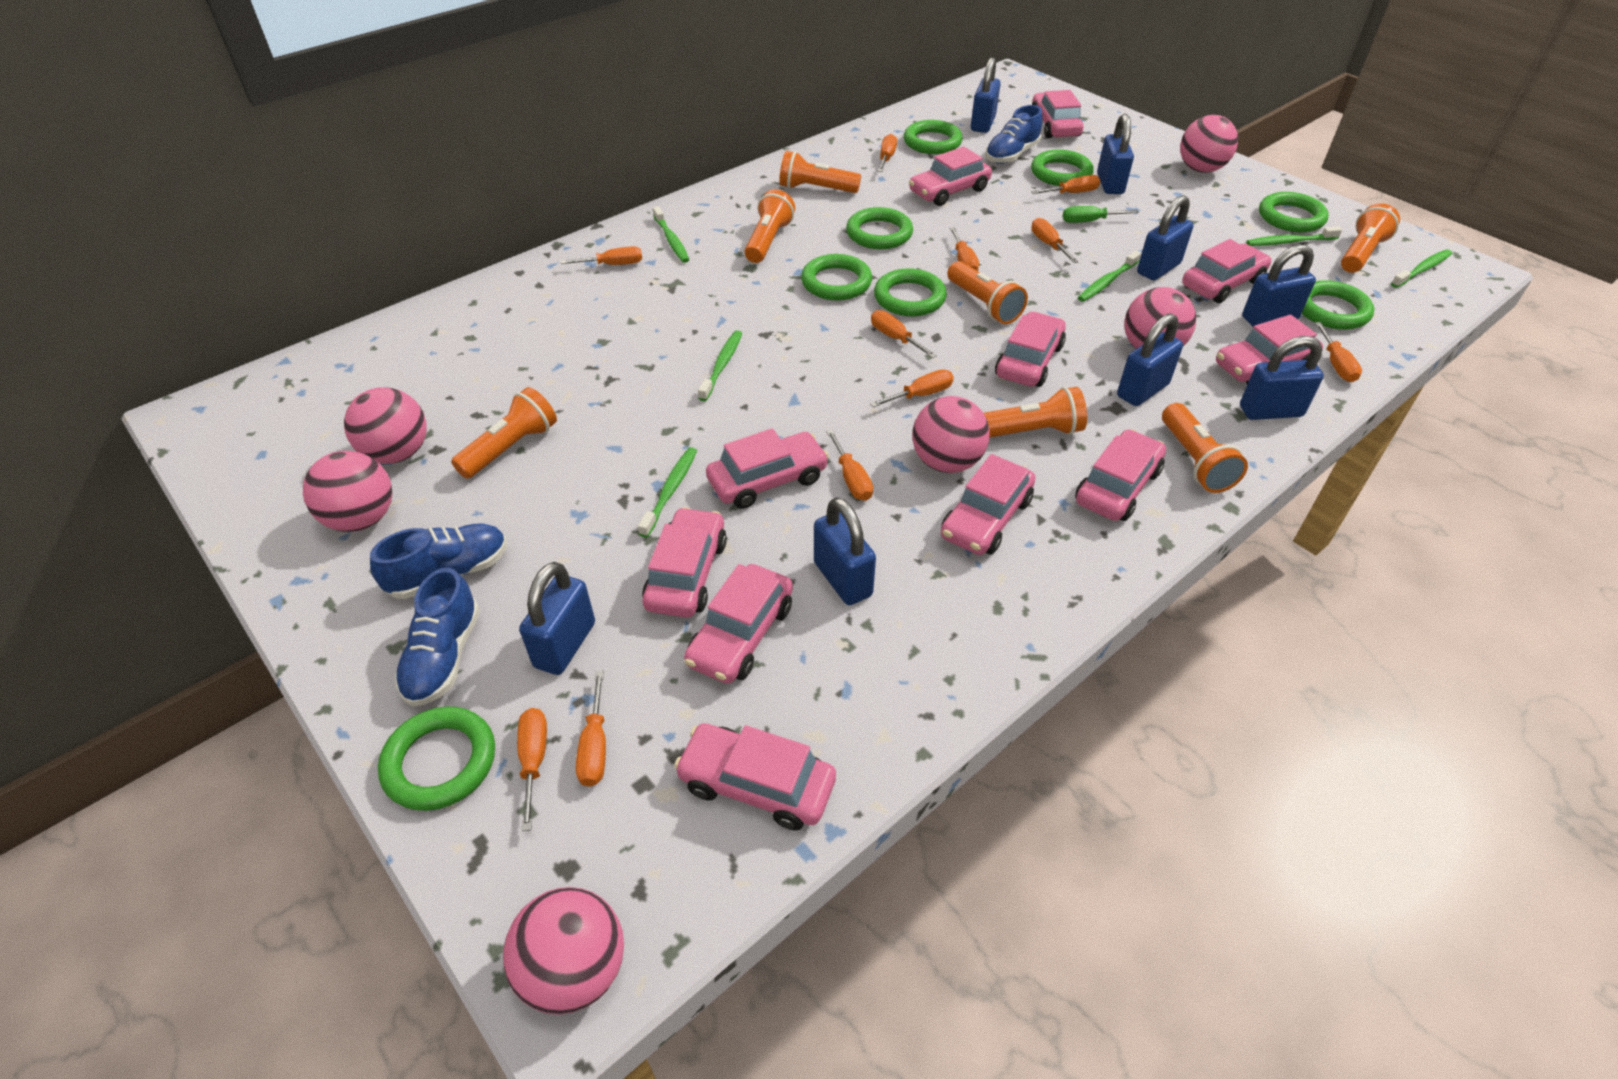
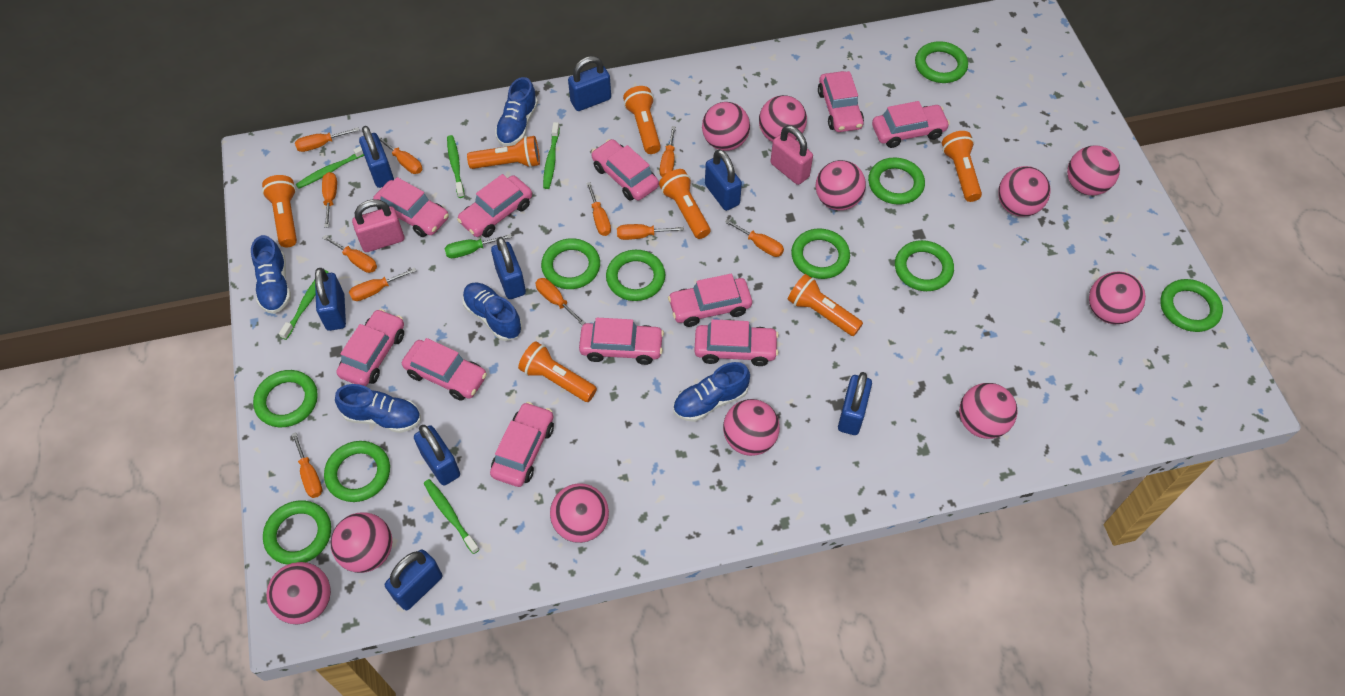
blue shoe: 3 -> 5
green ring: 8 -> 10
green toothbrush: 6 -> 5
pink ball: 6 -> 11
pink padlock: 0 -> 2

